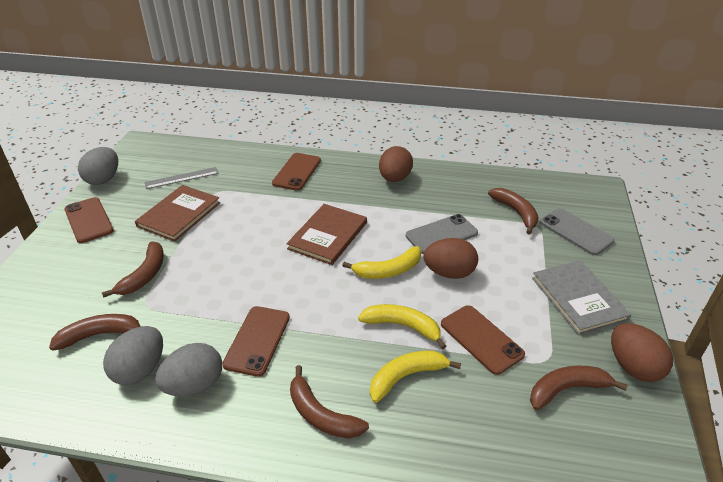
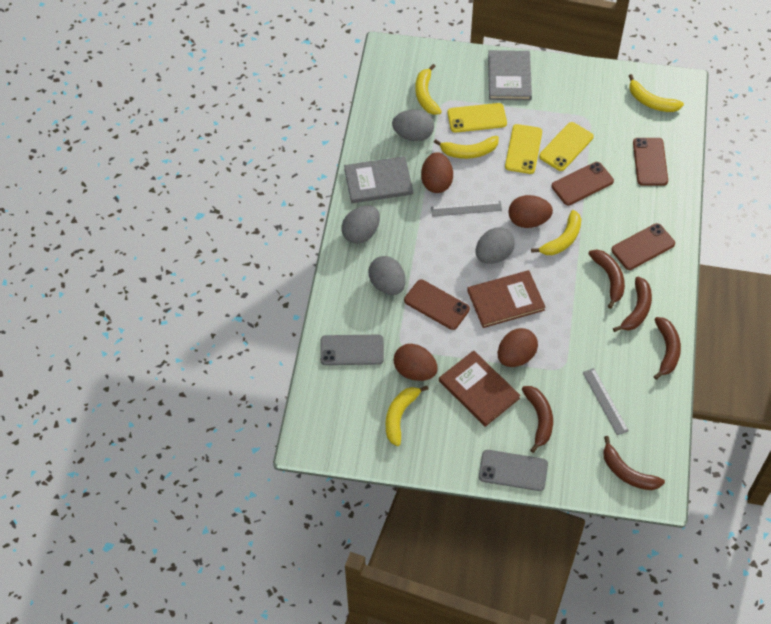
brown egg: 3 -> 4
grey book: 1 -> 2
grey egg: 3 -> 4
grey ruler: 1 -> 2
yellow banana: 3 -> 5
yellow phone: 0 -> 3

